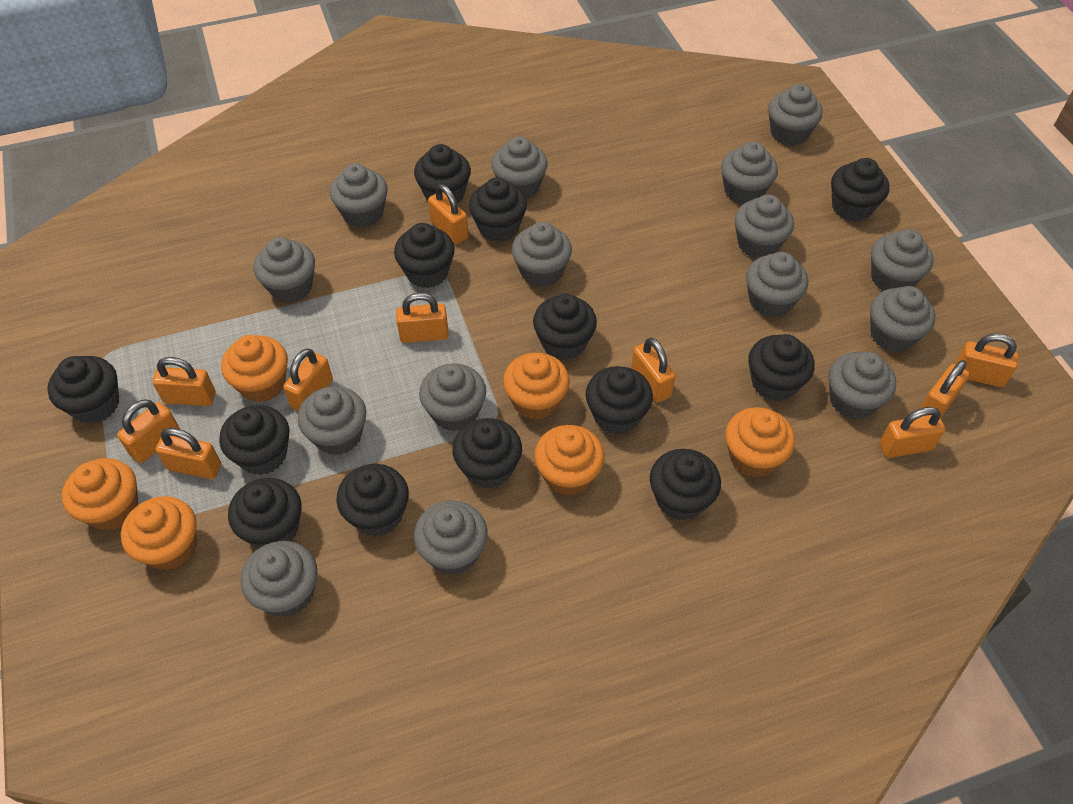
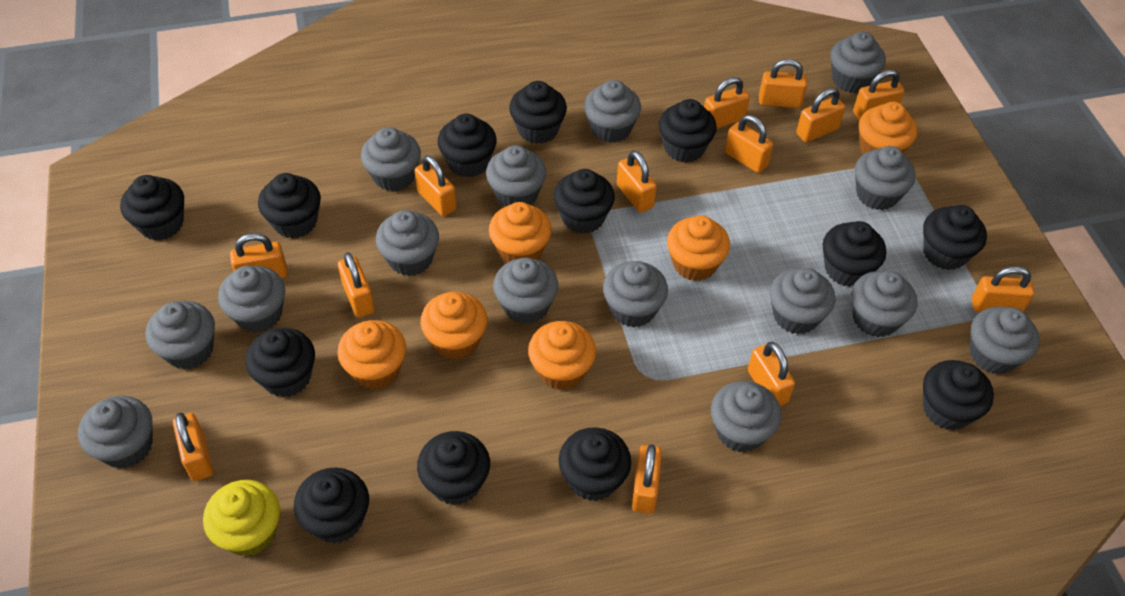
orange padlock: 10 -> 13
yellow cupcake: 0 -> 1

